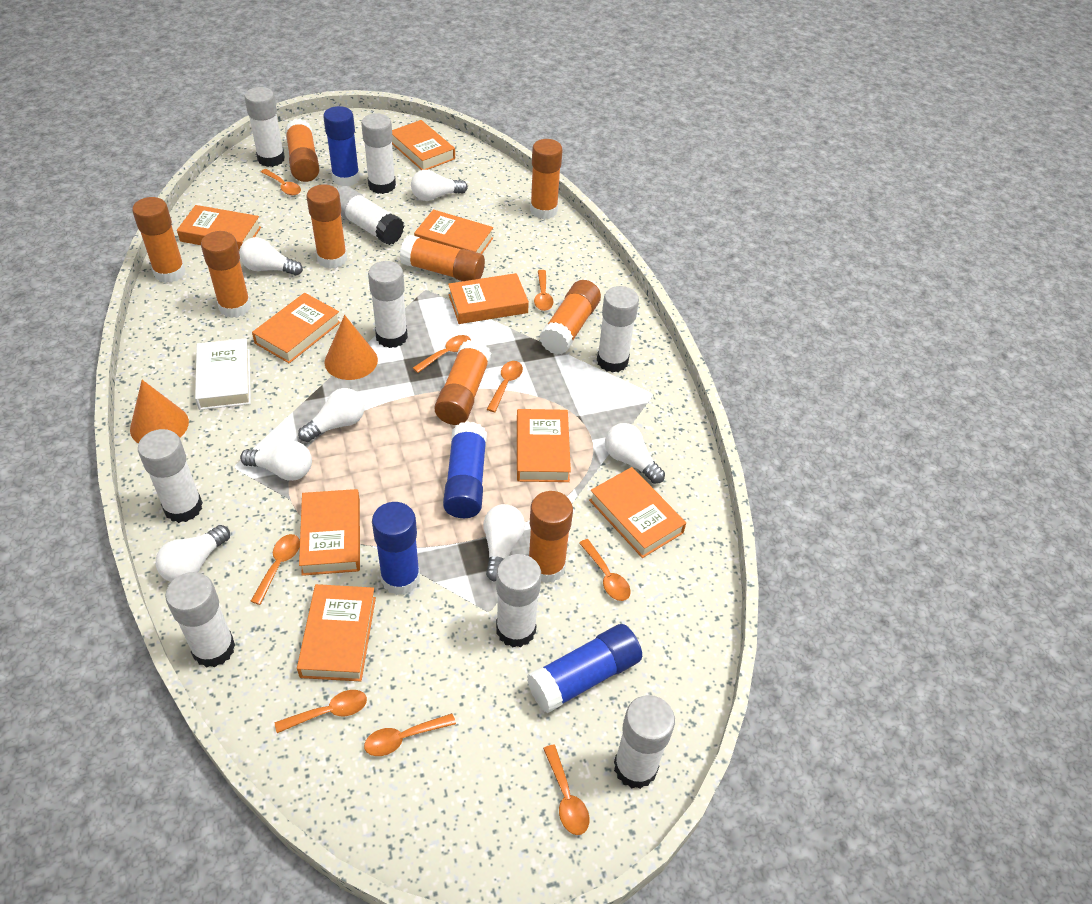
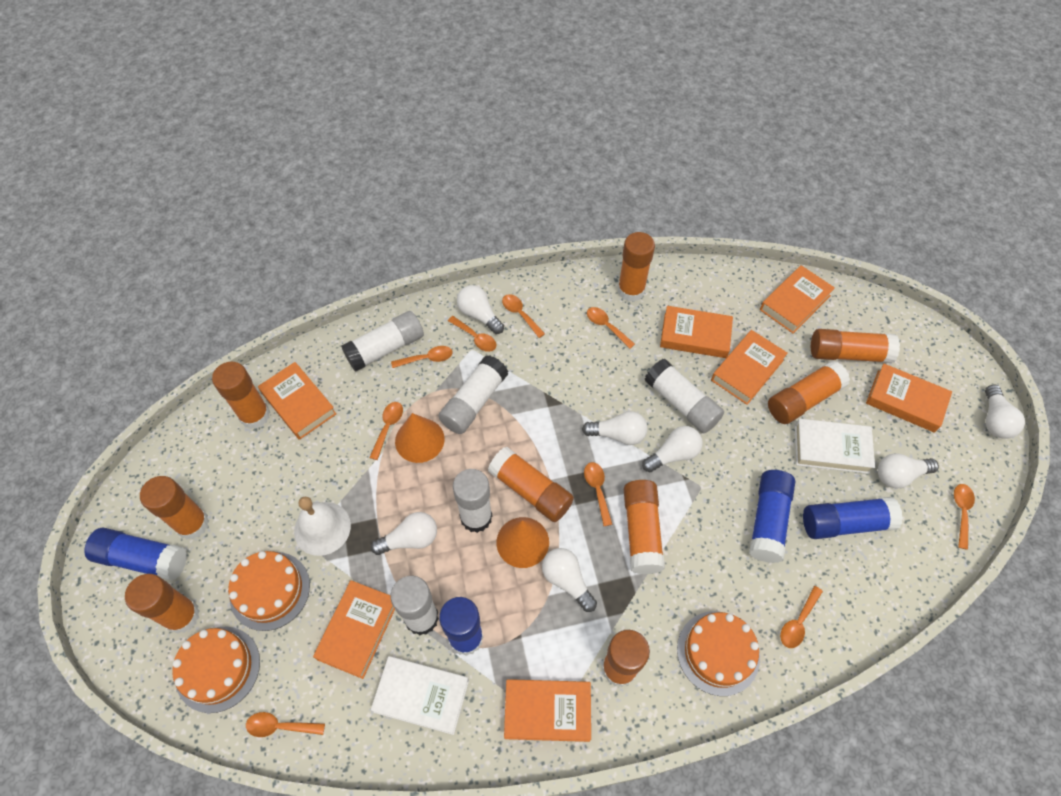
orange book: 9 -> 7
orange cake: 0 -> 3
white bell: 0 -> 1
white book: 1 -> 2
white glue stick: 9 -> 5

